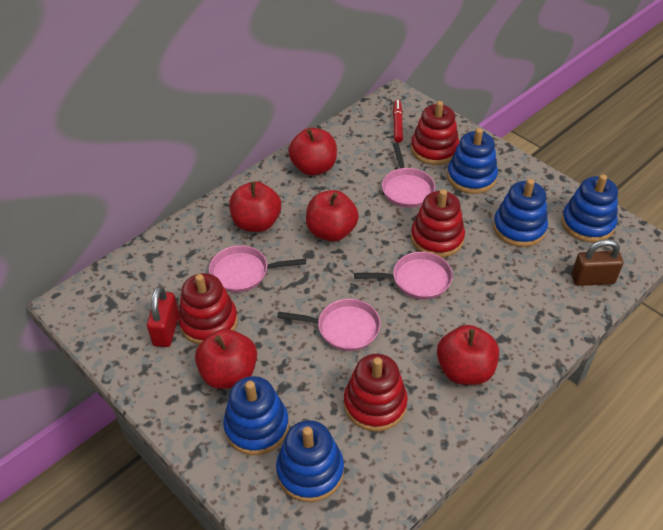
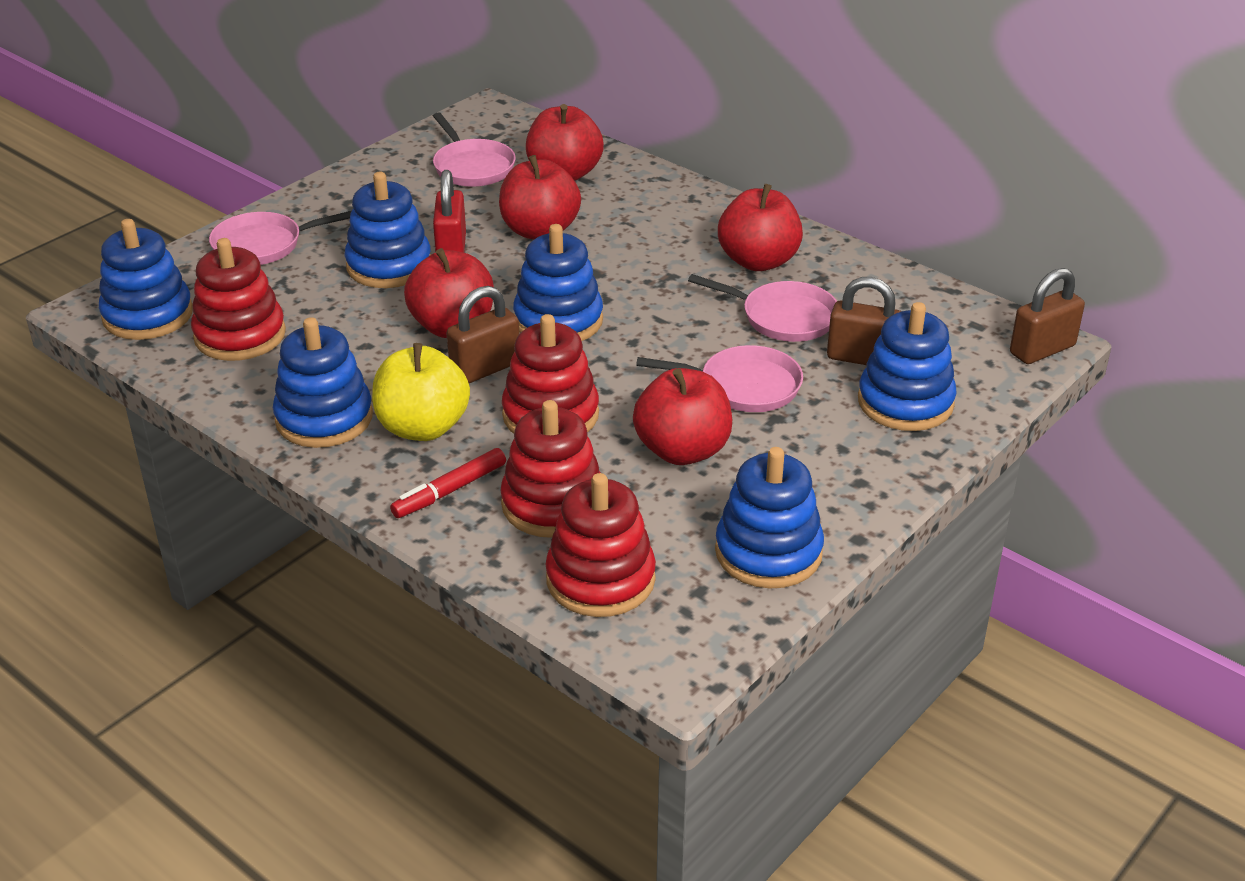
blue stacking toy: 5 -> 6
brown padlock: 1 -> 3
yellow apple: 0 -> 1

